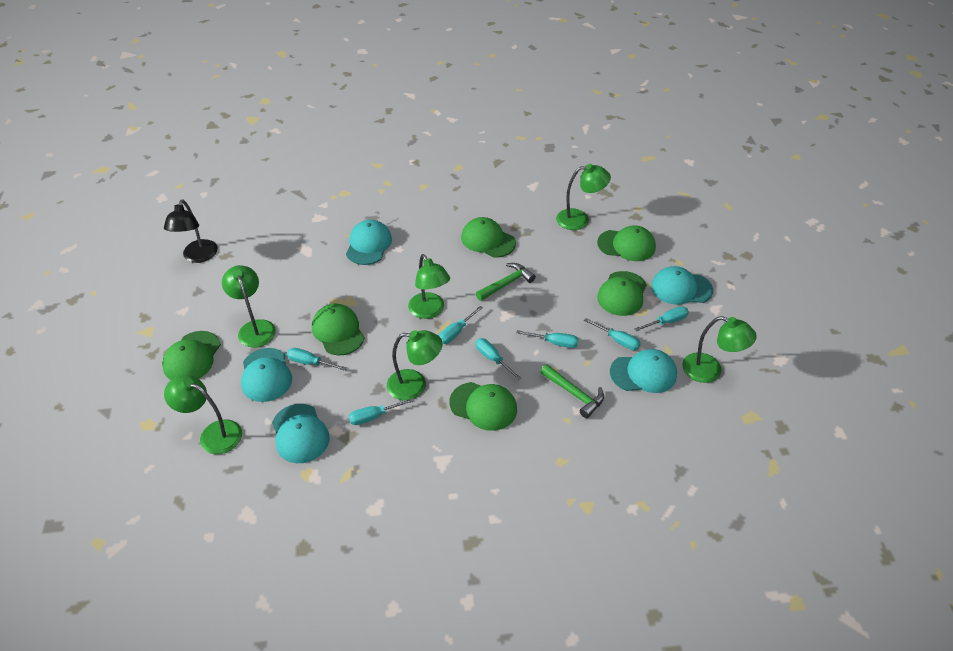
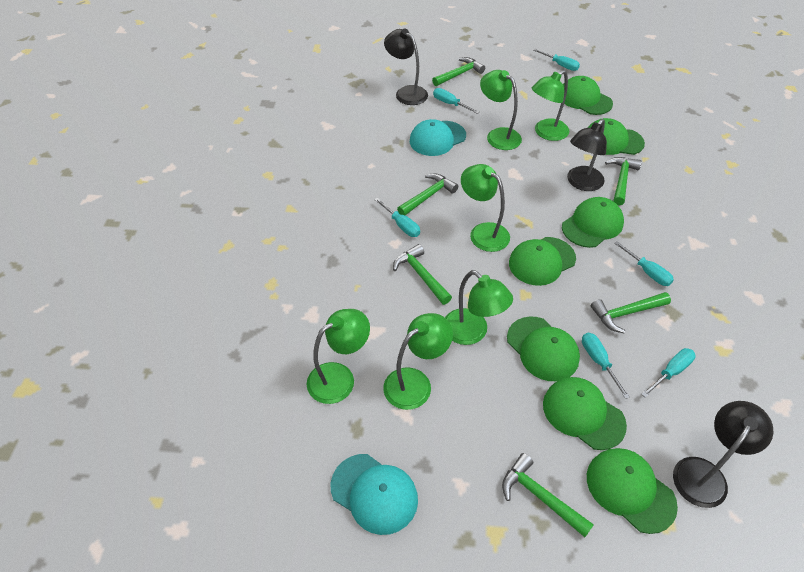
black lamp: 1 -> 3
green cap: 6 -> 7
green hammer: 2 -> 6
turquoise cap: 5 -> 2
turquoise screwdriver: 7 -> 6

